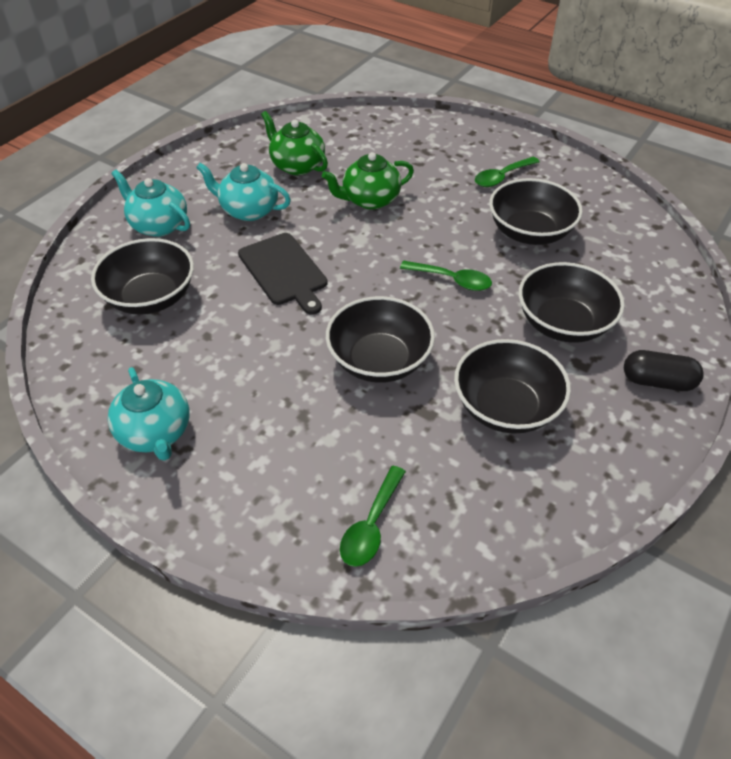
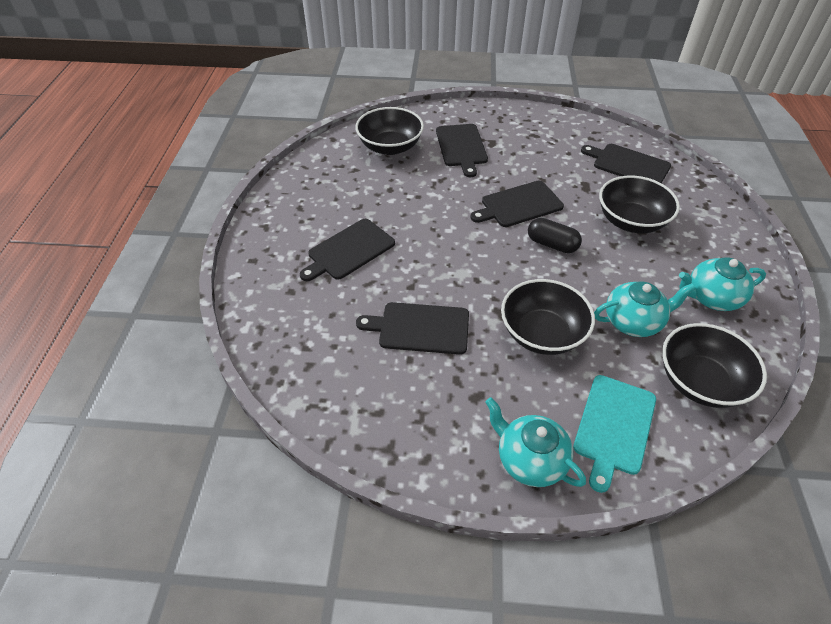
black bowl: 5 -> 4
black cutting board: 1 -> 5
green spoon: 3 -> 0
green teapot: 2 -> 0
turquoise cutting board: 0 -> 1

